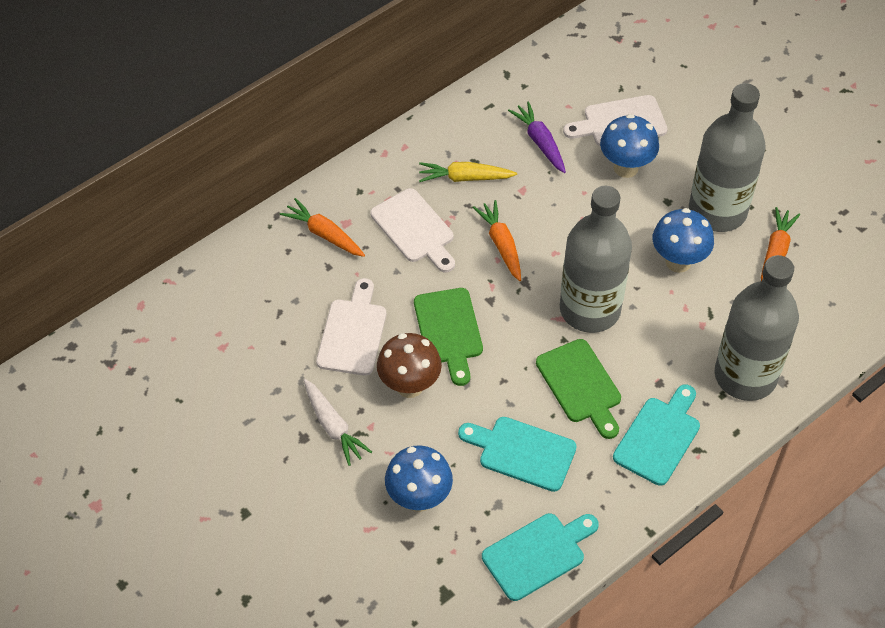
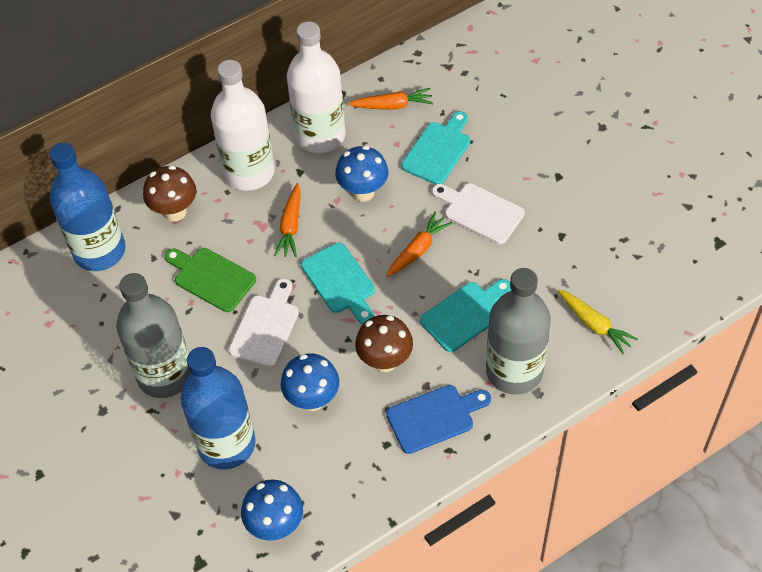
blue bottle: 0 -> 2
blue cutting board: 0 -> 1
brown mushroom: 1 -> 2
green cutting board: 2 -> 1
grey bottle: 3 -> 2
purple carrot: 1 -> 0
white bottle: 0 -> 2
white carrot: 1 -> 0
white cutting board: 3 -> 2

